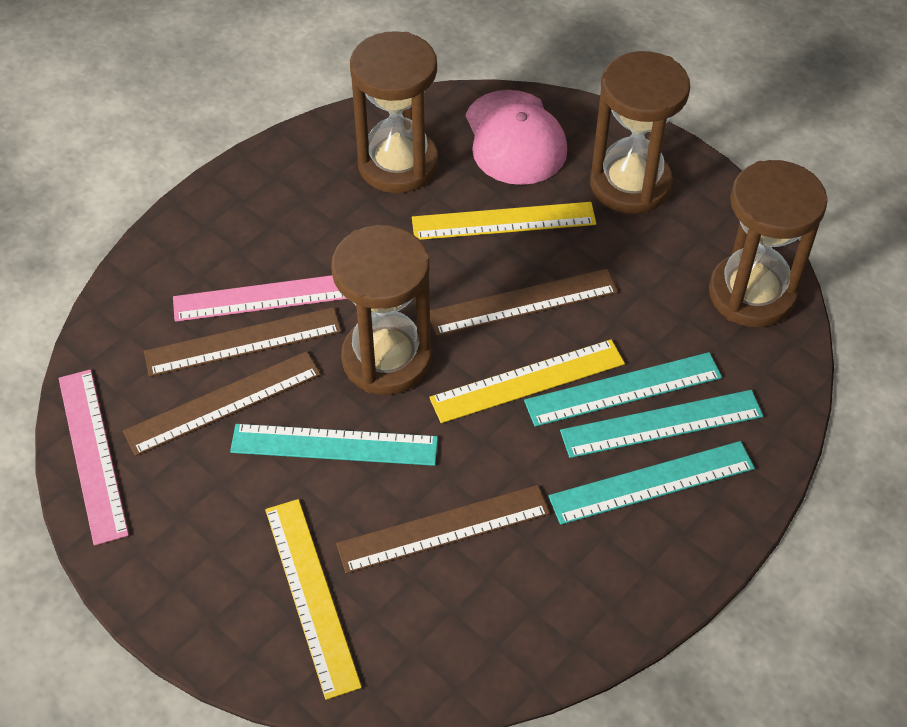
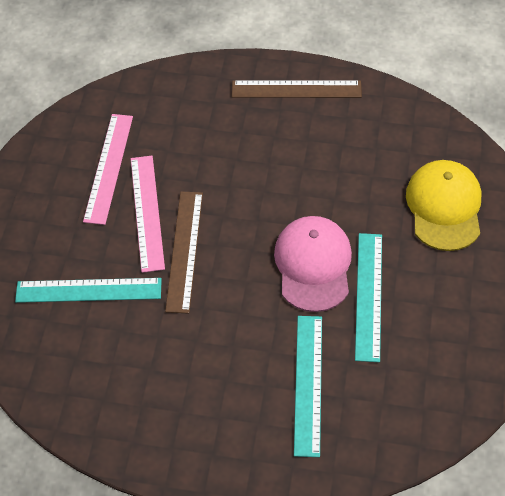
brown hourglass: 4 -> 0
brown ruler: 4 -> 2
turquoise ruler: 4 -> 3
yellow cap: 0 -> 1
yellow ruler: 3 -> 0

